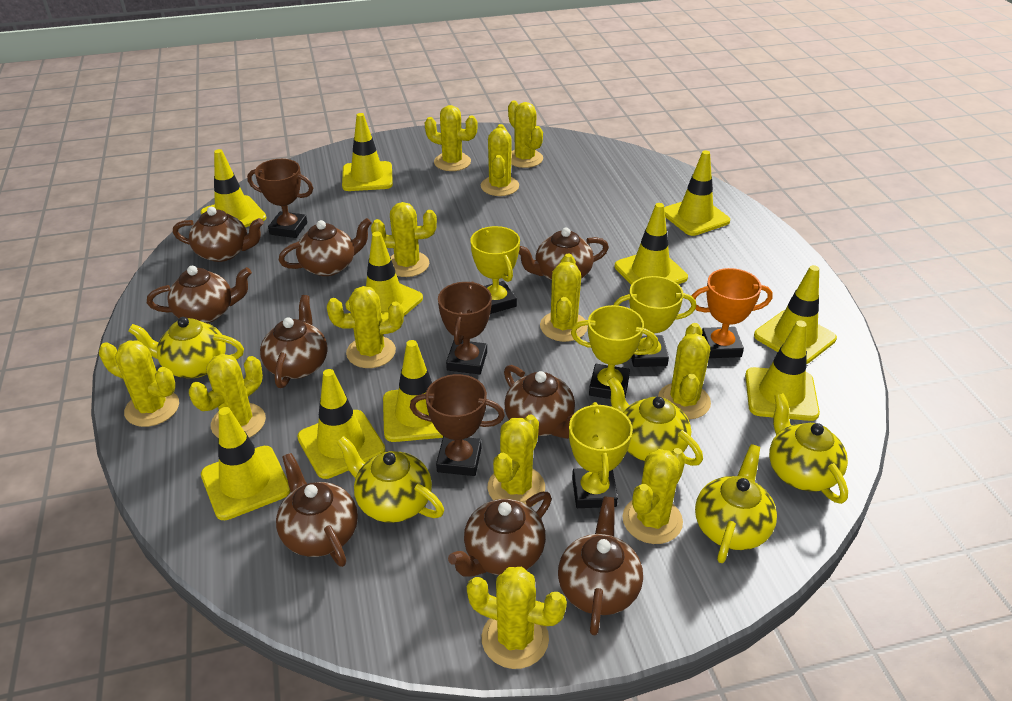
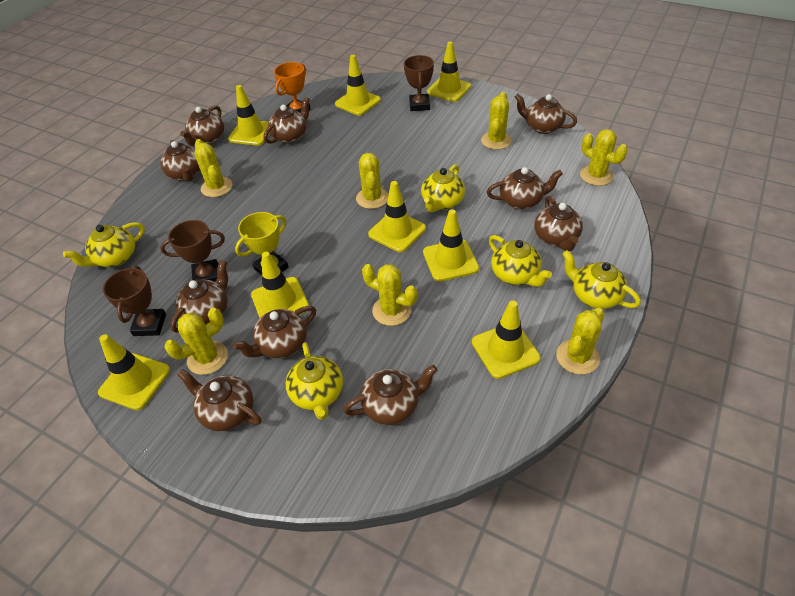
brown teapot: 9 -> 10
yellow cactus: 12 -> 7
yellow traffic cone: 10 -> 8
yellow trophy: 4 -> 1

